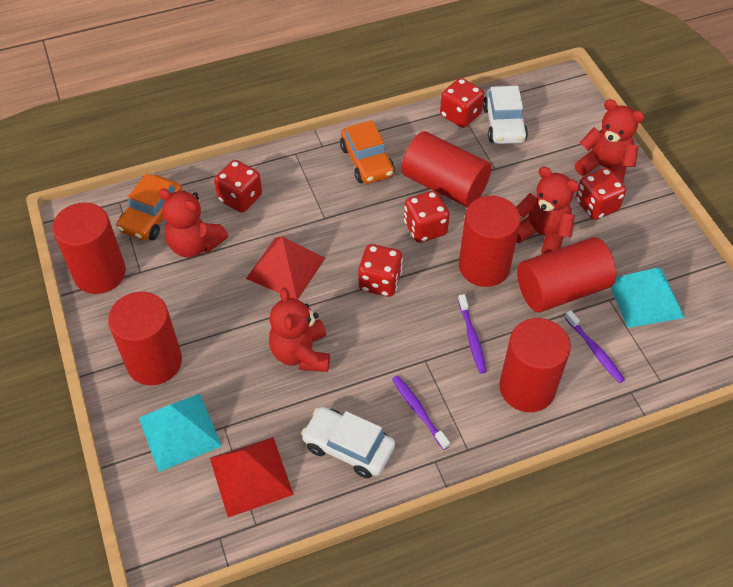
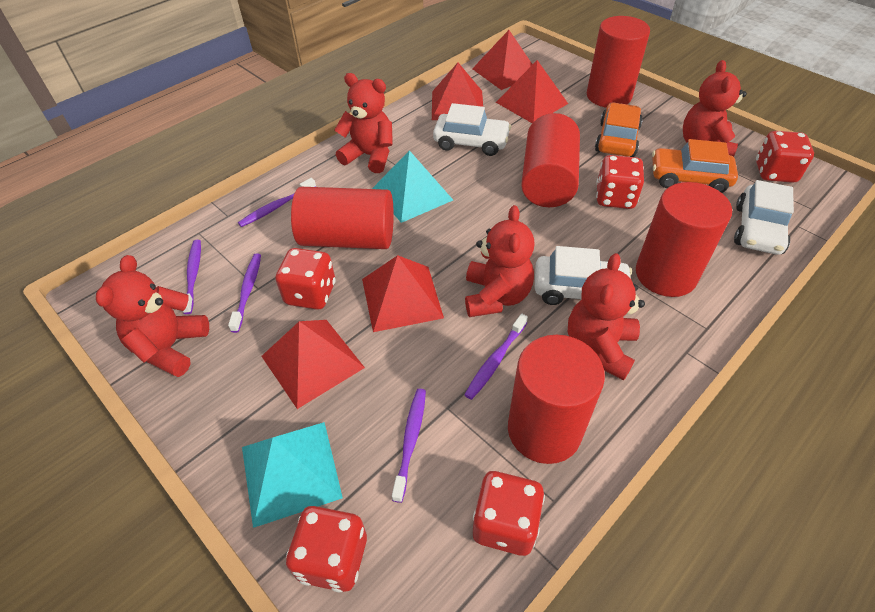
purple toothbrush: 3 -> 5
red cylinder: 6 -> 5
red pyramid: 2 -> 5
red teddy bear: 4 -> 5
white car: 2 -> 3

